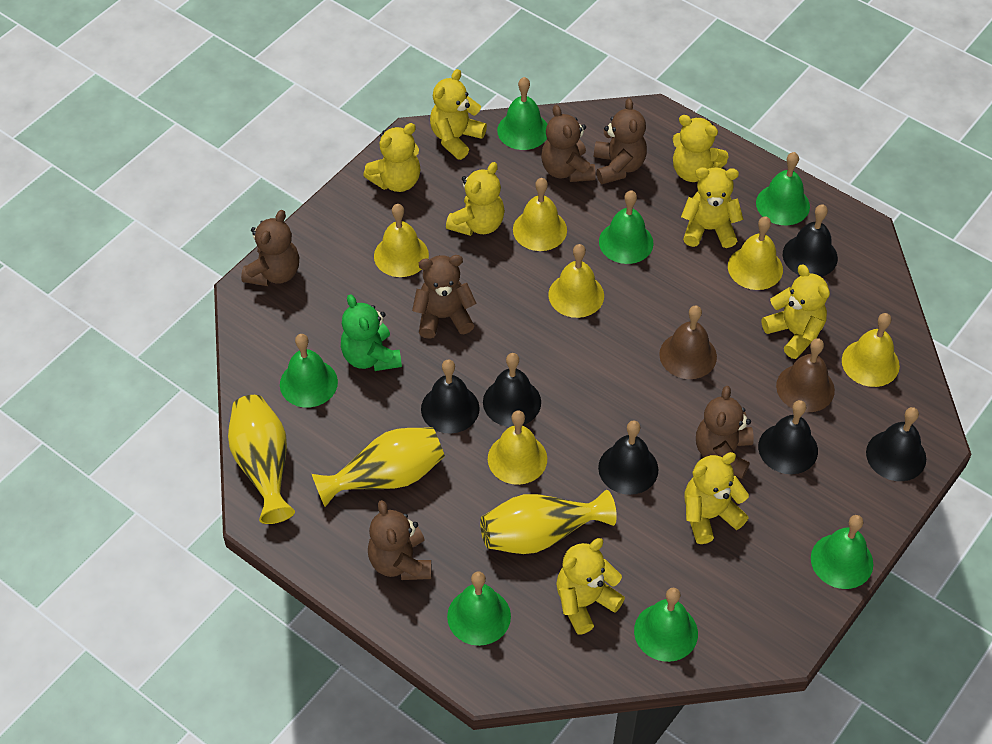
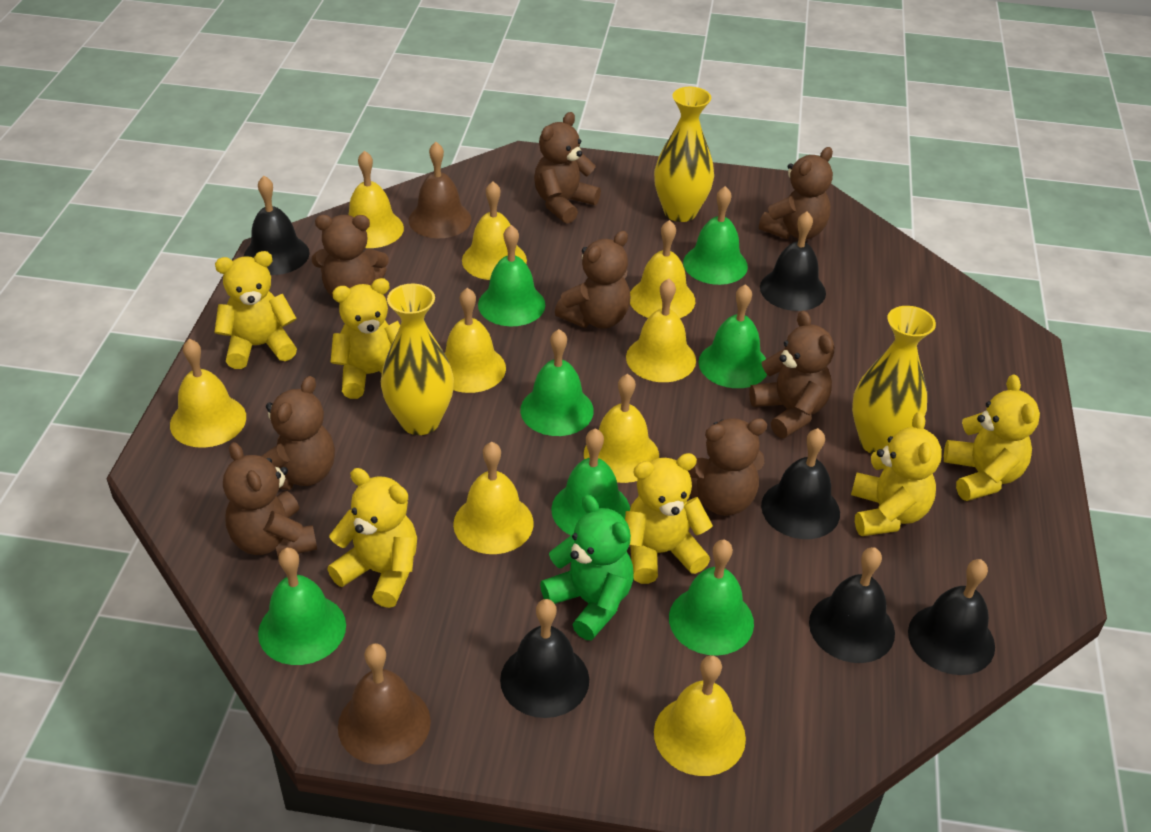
brown teddy bear: 6 -> 8
yellow bell: 6 -> 9
yellow teddy bear: 8 -> 6

